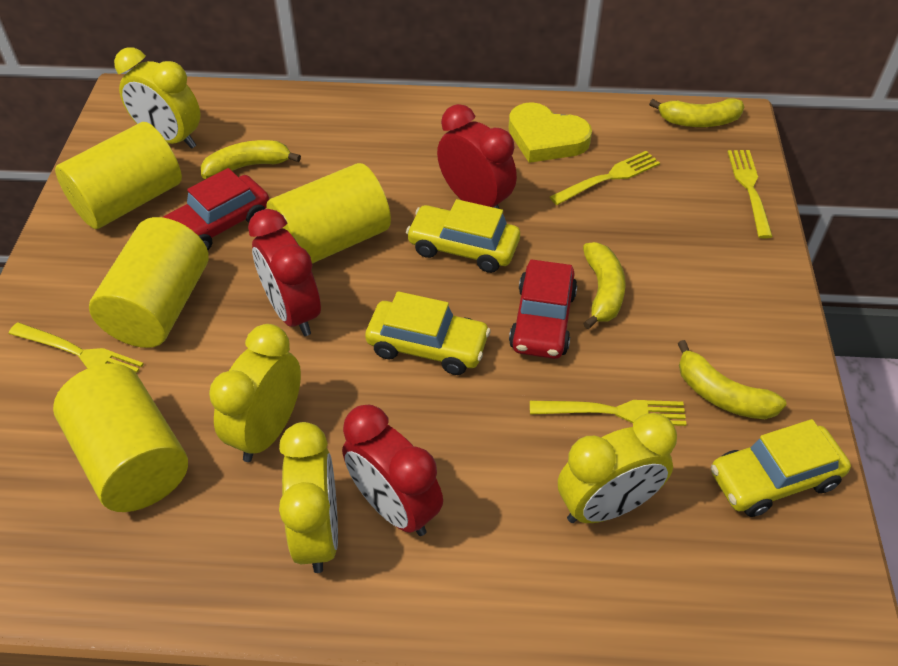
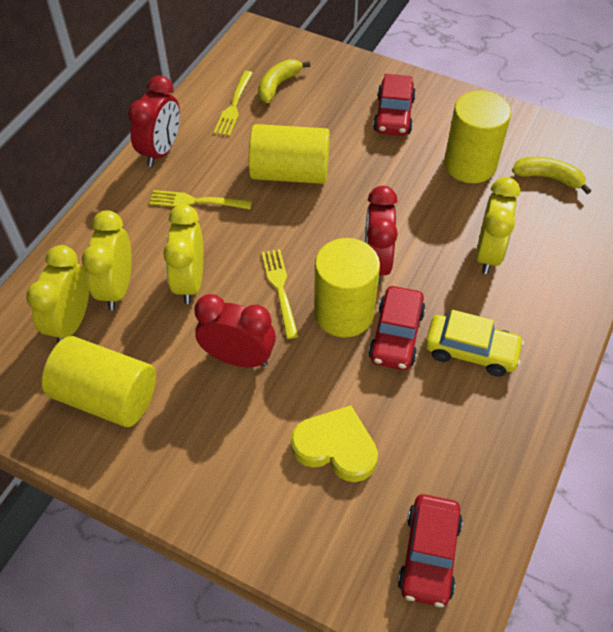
red car: 2 -> 3
yellow banana: 4 -> 2
yellow car: 3 -> 1
yellow fork: 4 -> 3

